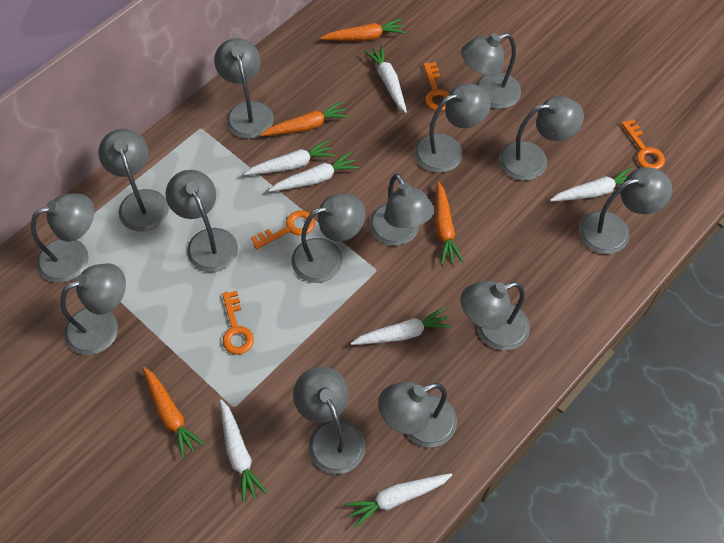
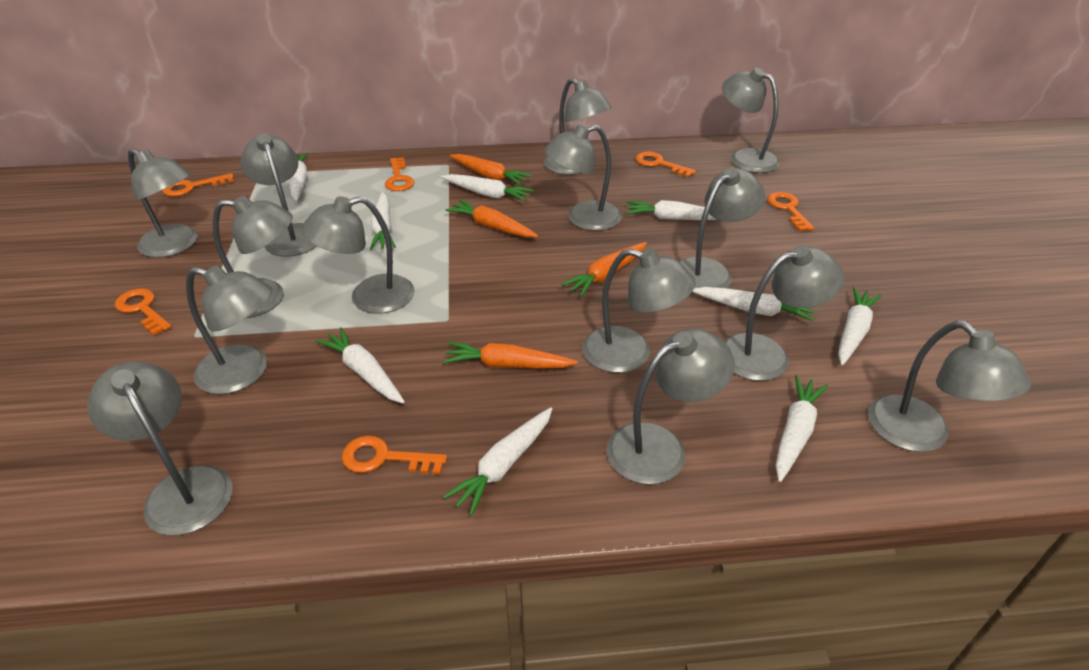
orange key: 4 -> 6
white carrot: 7 -> 9

